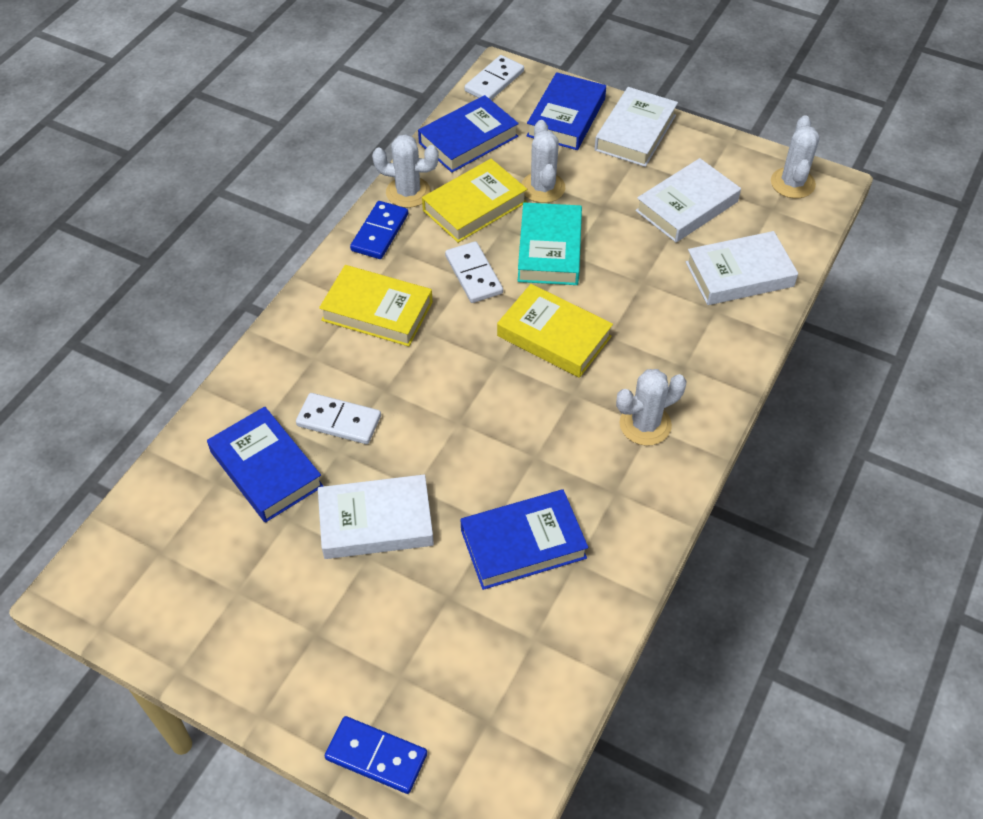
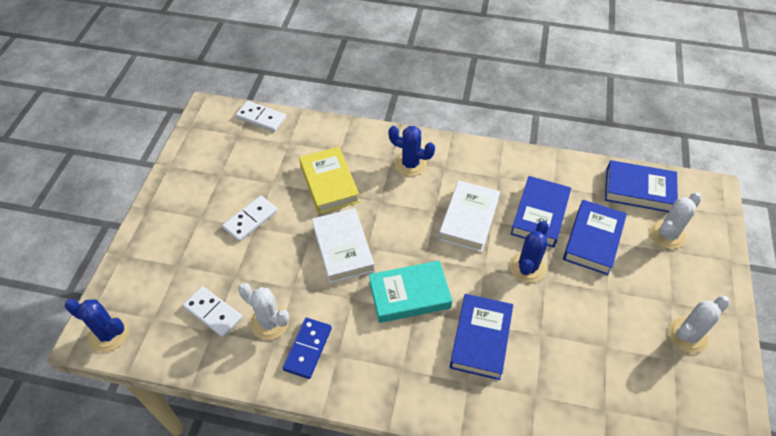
blue cactus: 0 -> 3
blue domino: 2 -> 1
white book: 4 -> 2
white cactus: 4 -> 3
yellow book: 3 -> 1

